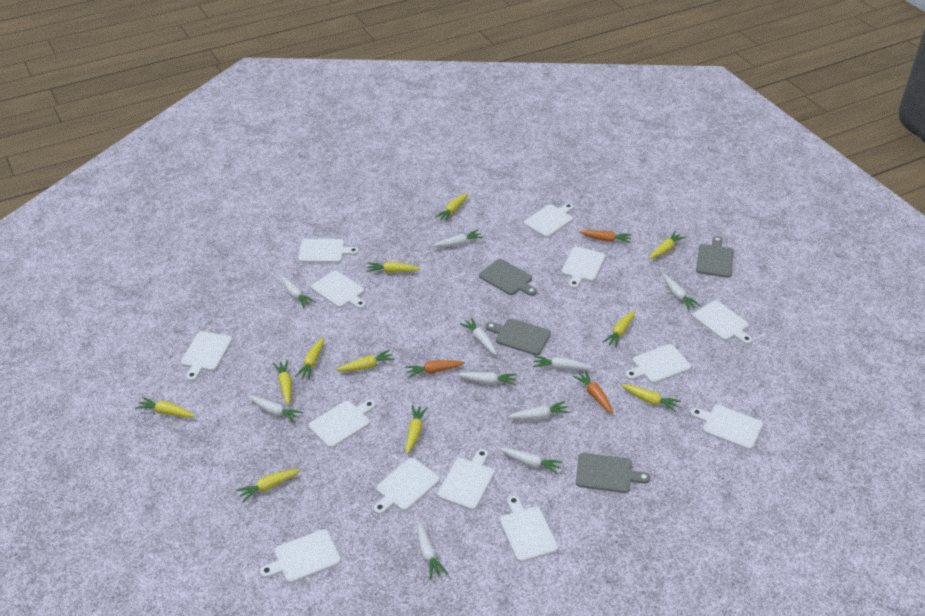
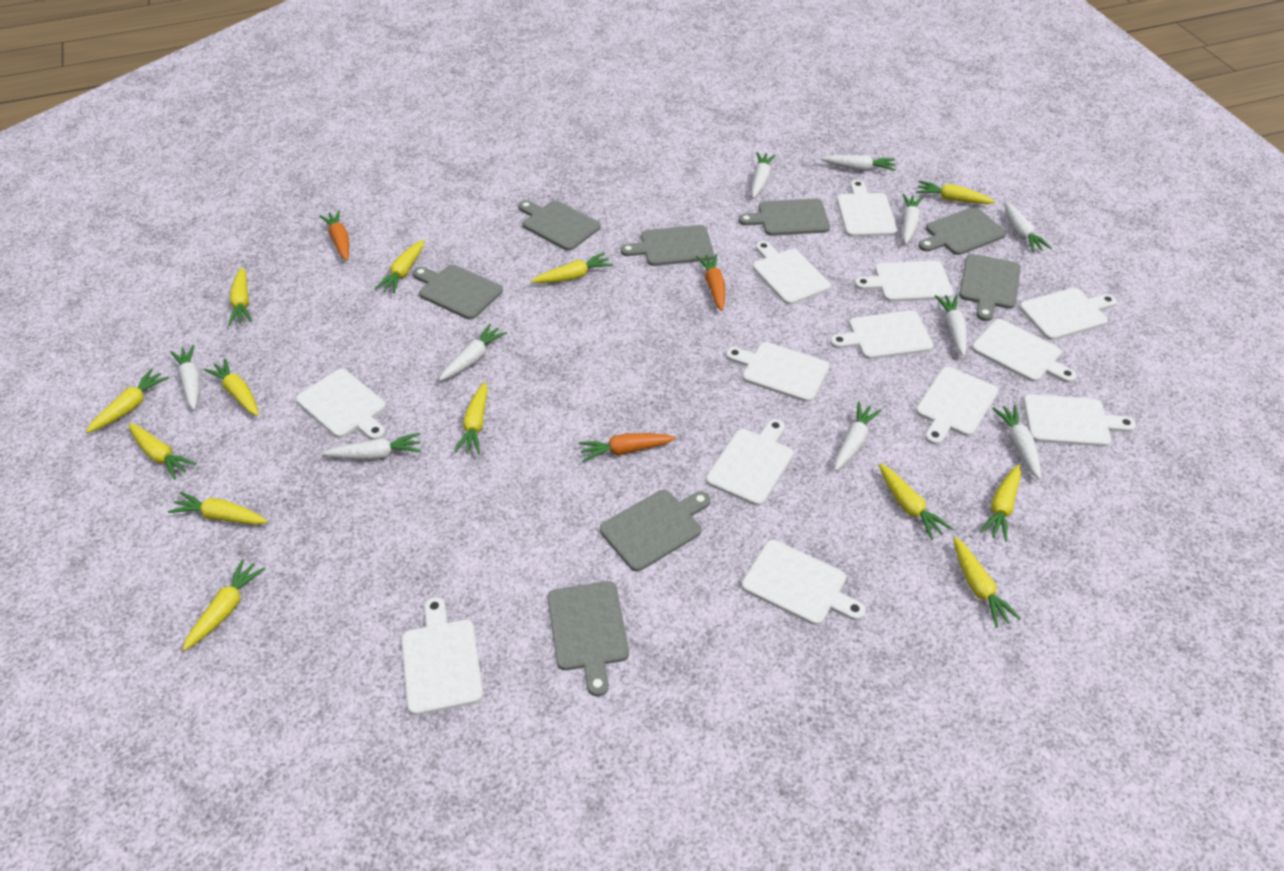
grey cutting board: 4 -> 8
yellow carrot: 11 -> 13

